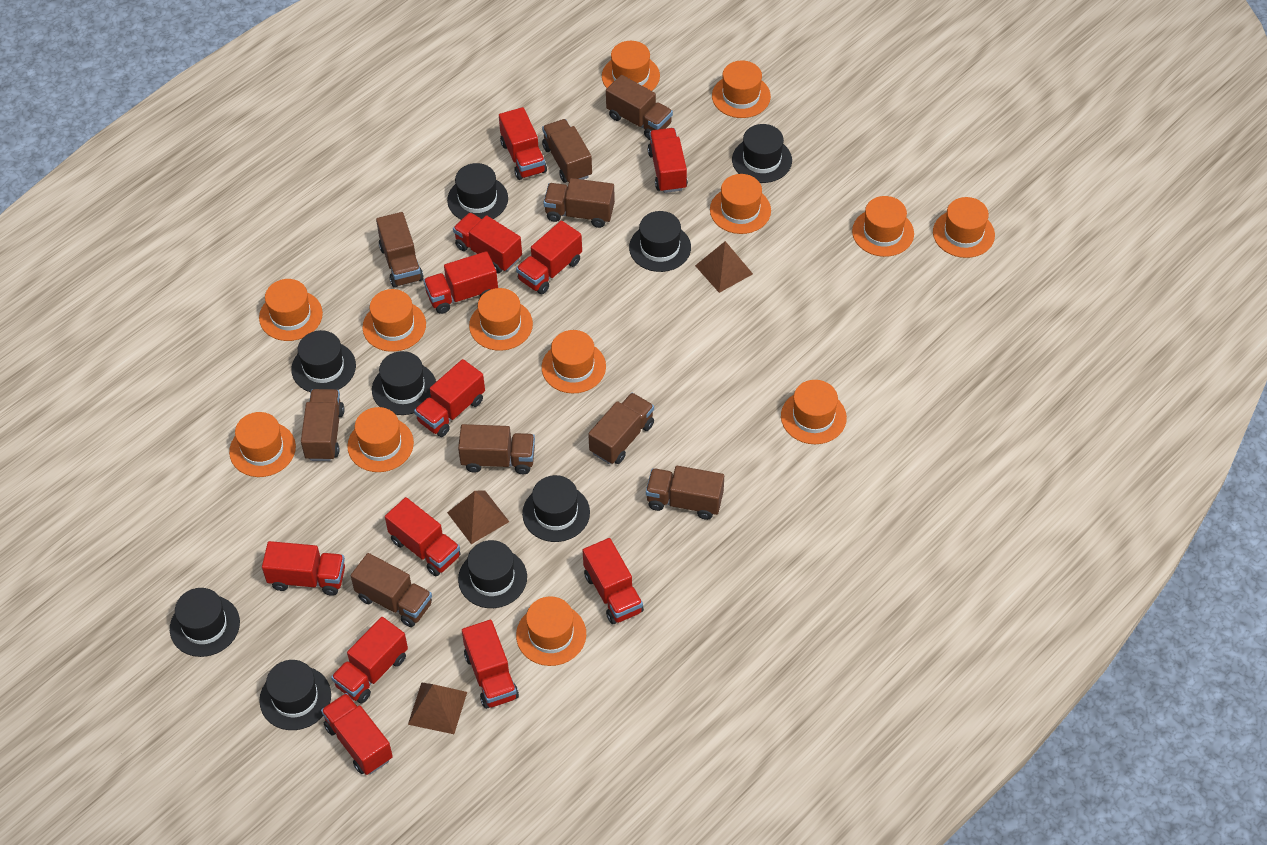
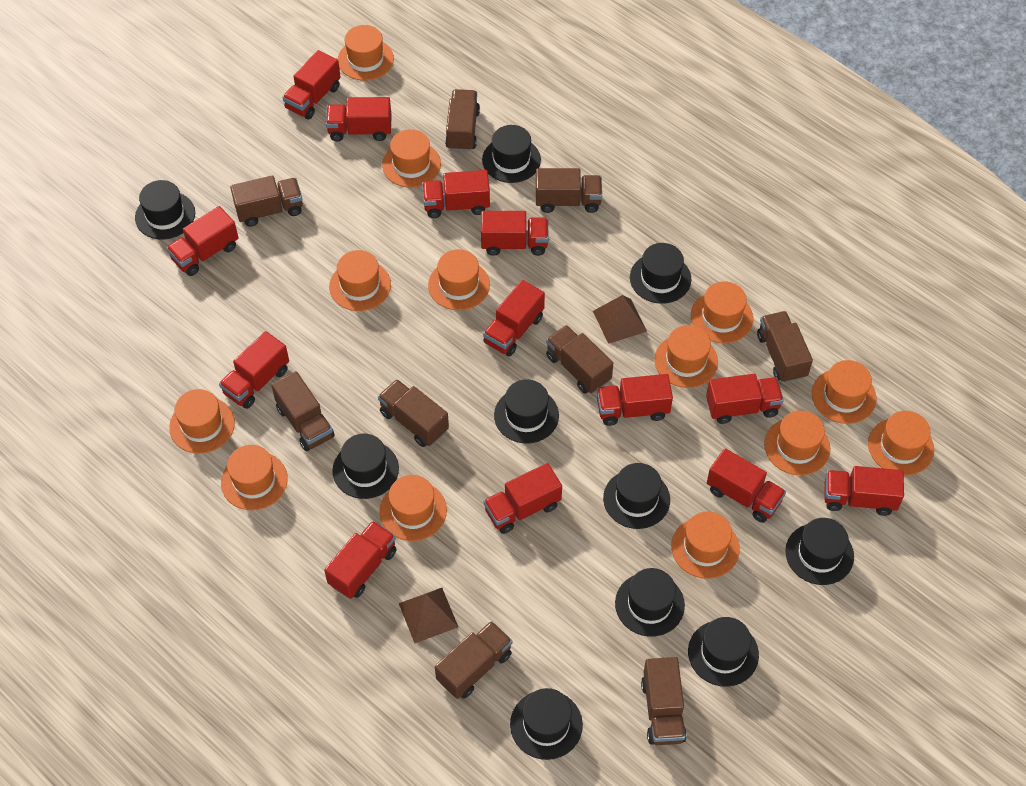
black hat: 9 -> 10
brown pyramid: 3 -> 2
red truck: 12 -> 13

